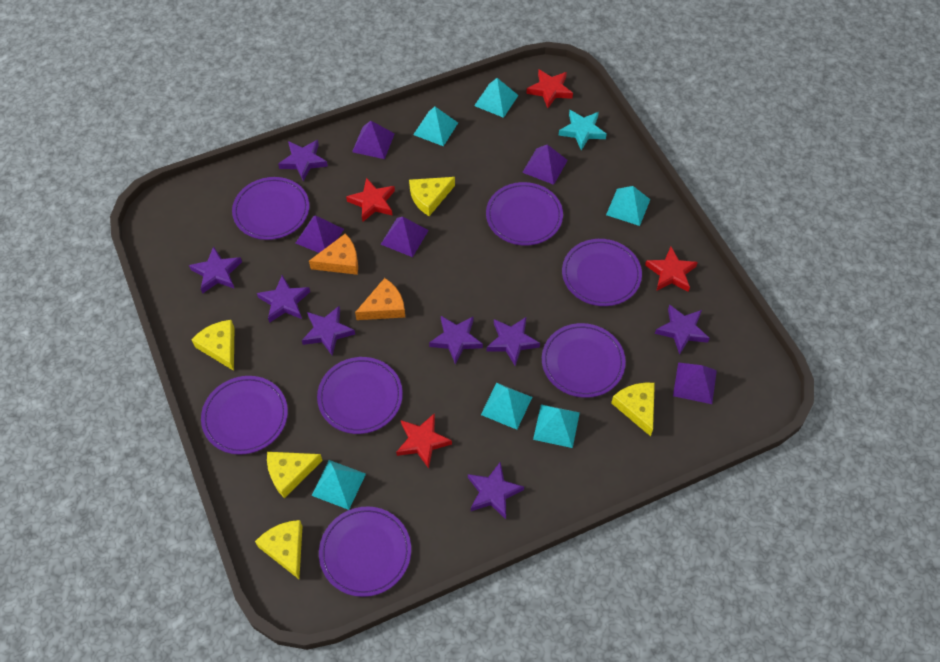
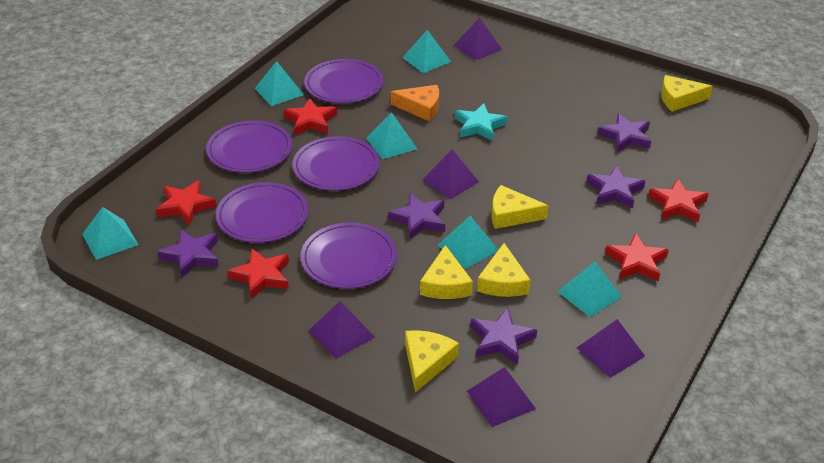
orange cheese: 2 -> 1
purple plate: 7 -> 5
purple star: 8 -> 5
red star: 4 -> 5

